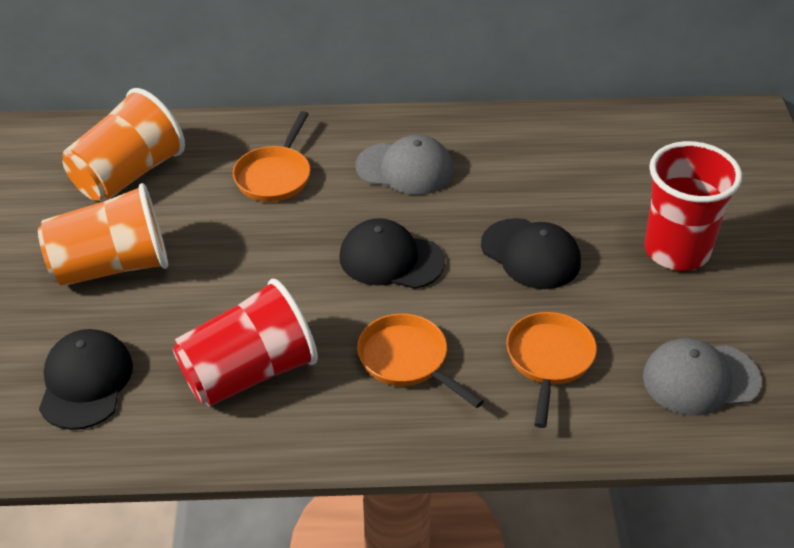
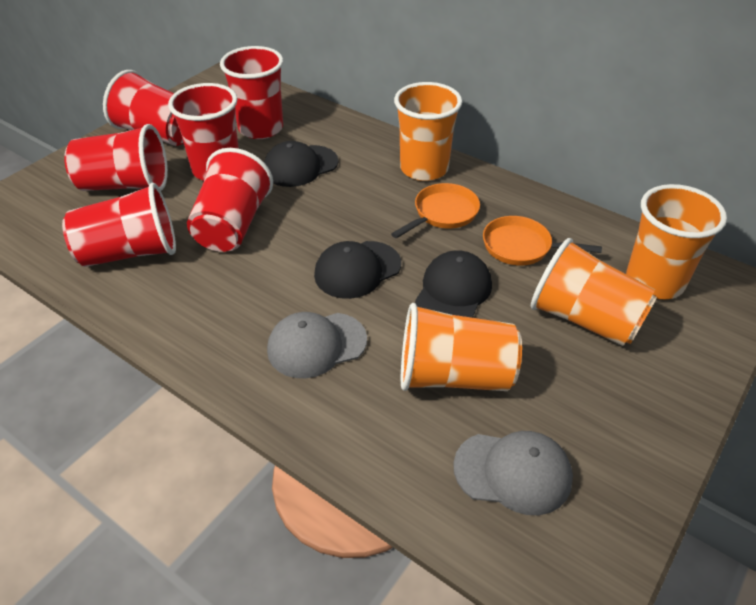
orange cup: 2 -> 4
orange pan: 3 -> 2
red cup: 2 -> 6

